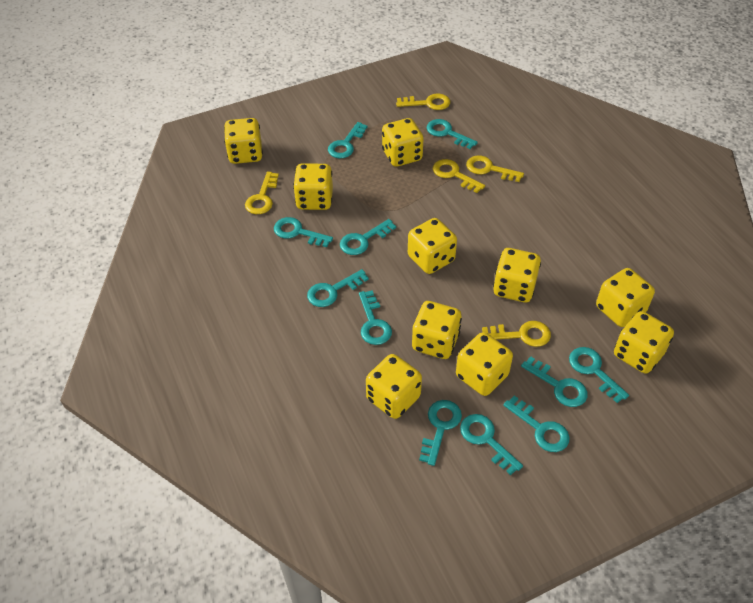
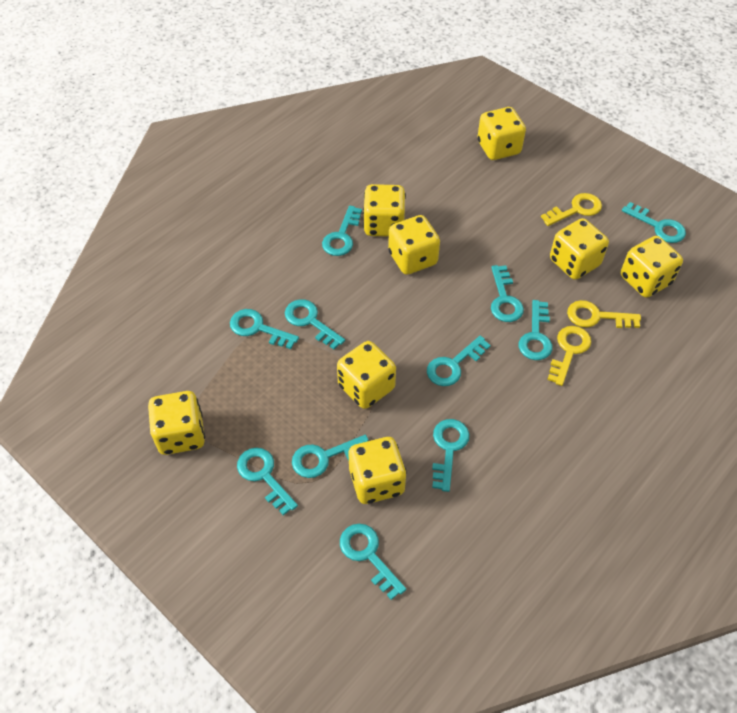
yellow dice: 10 -> 8
yellow key: 5 -> 3

